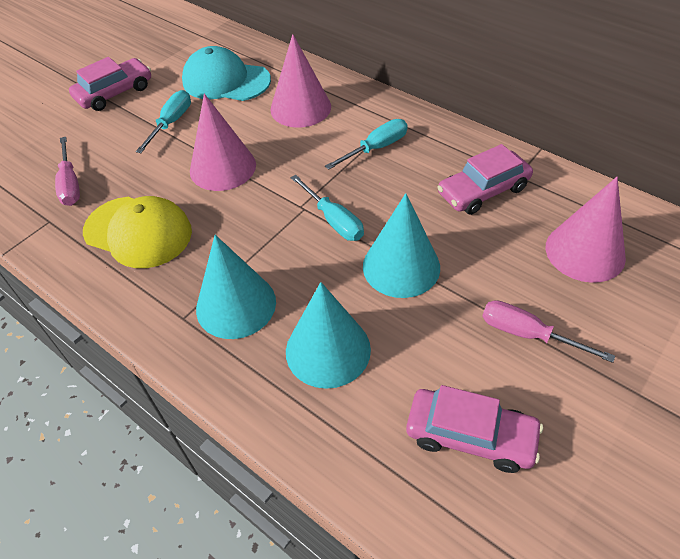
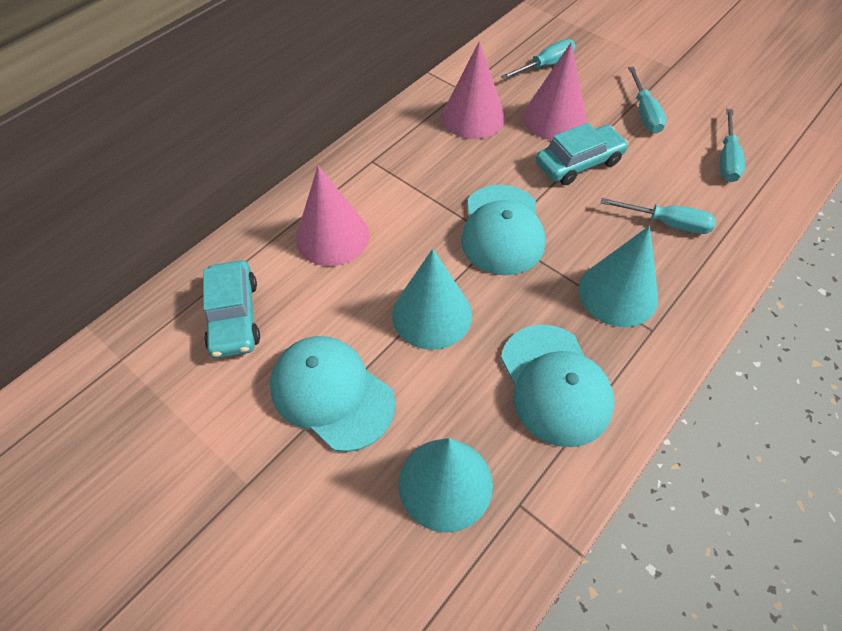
pink car: 3 -> 0
pink screwdriver: 2 -> 0
turquoise cap: 1 -> 3
turquoise car: 0 -> 2
turquoise screwdriver: 3 -> 4
yellow cap: 1 -> 0

